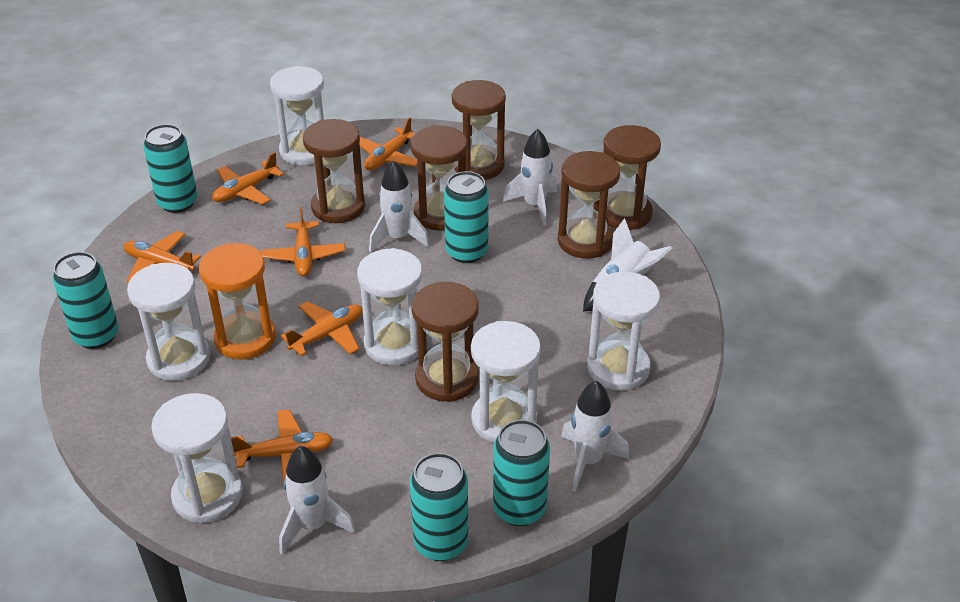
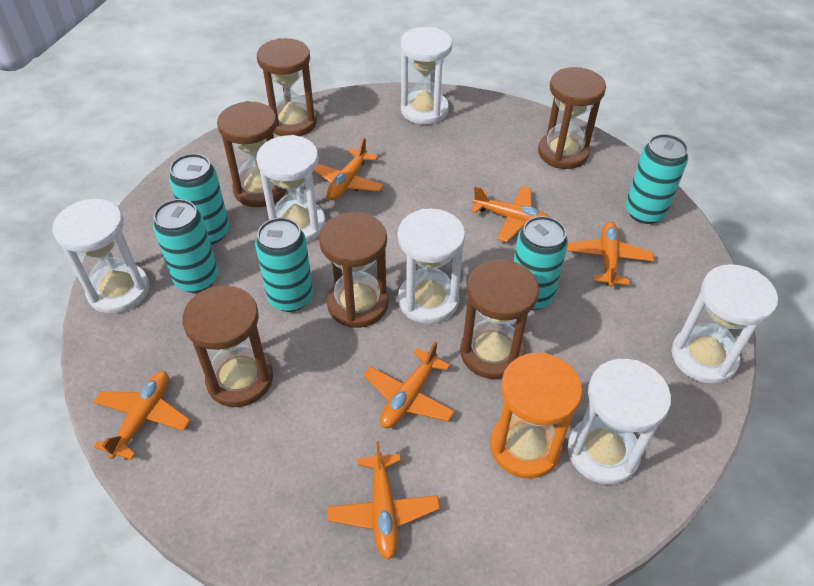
white rocket: 5 -> 0

